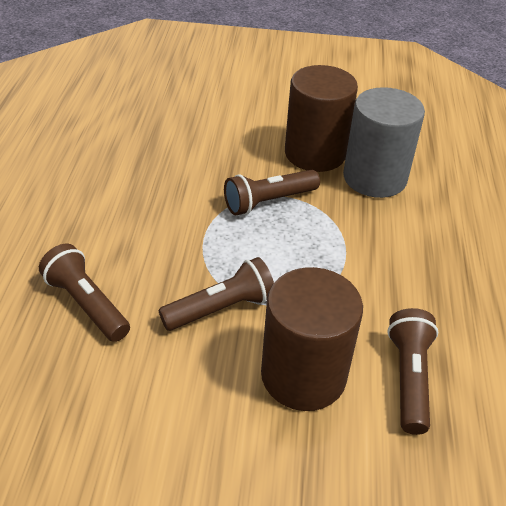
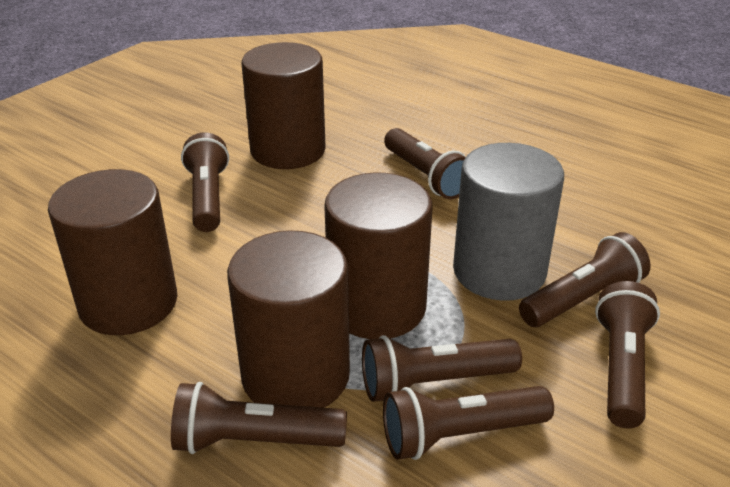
brown cylinder: 2 -> 4
brown flashlight: 4 -> 7

